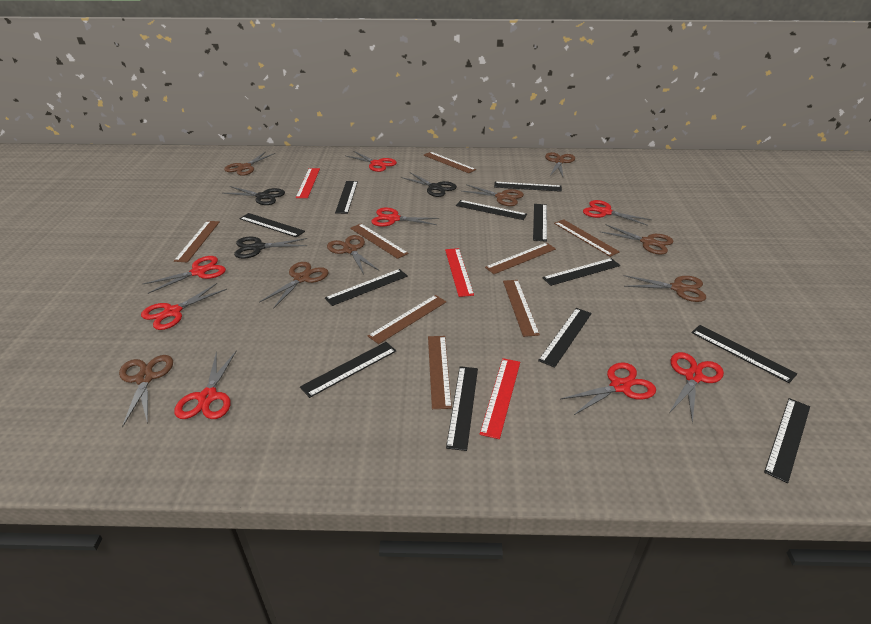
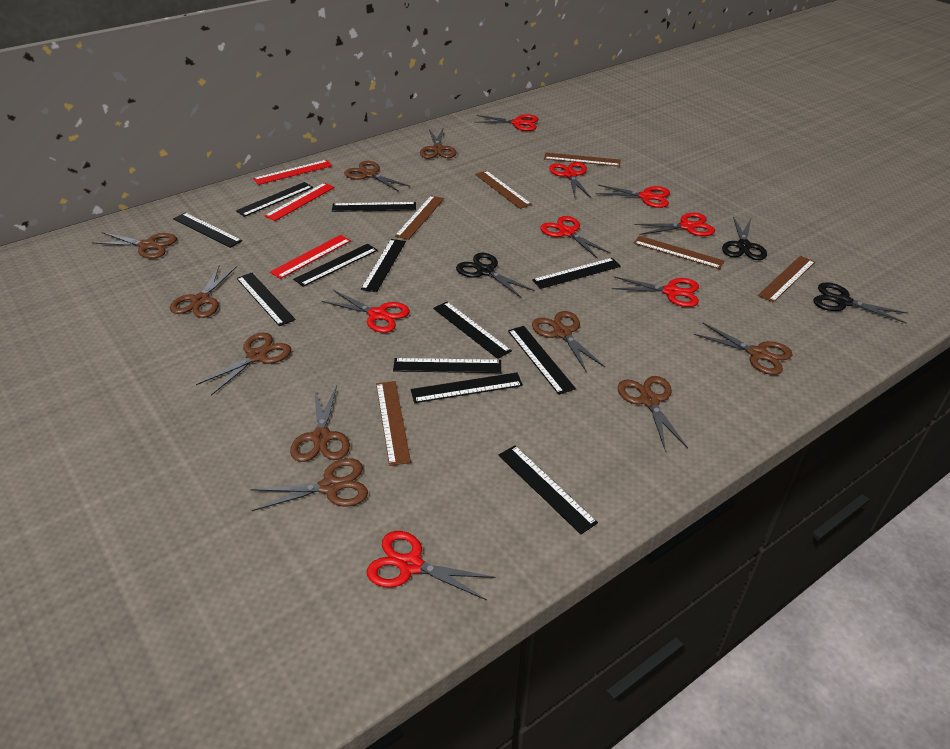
brown ruler: 8 -> 6
brown scissors: 8 -> 10

